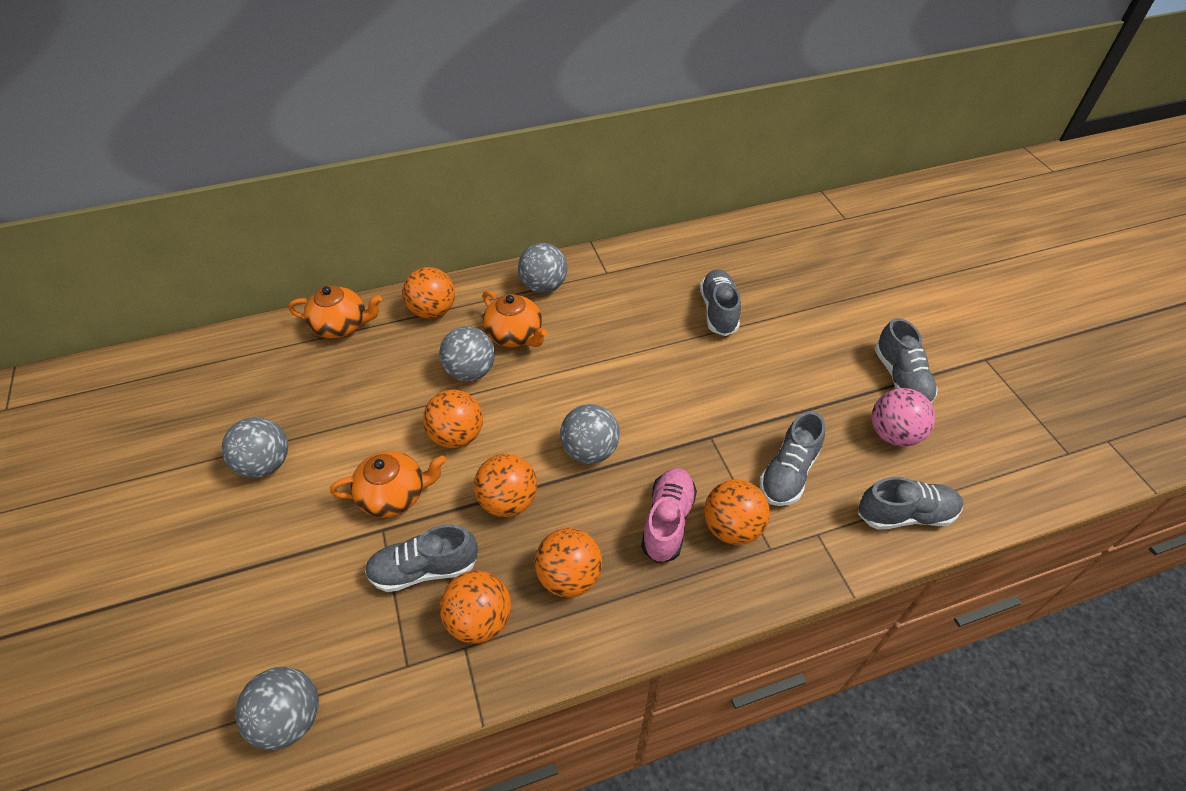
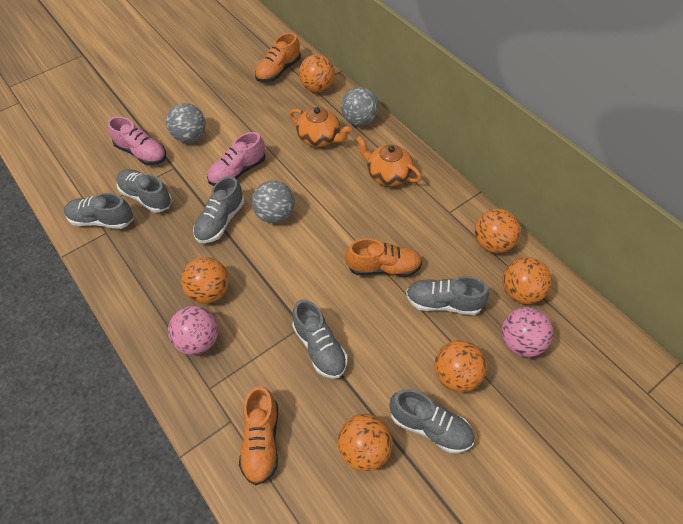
grey ball: 5 -> 3
grey shoe: 5 -> 6
orange shoe: 0 -> 3
orange teapot: 3 -> 2
pink ball: 1 -> 2
pink shoe: 1 -> 2

